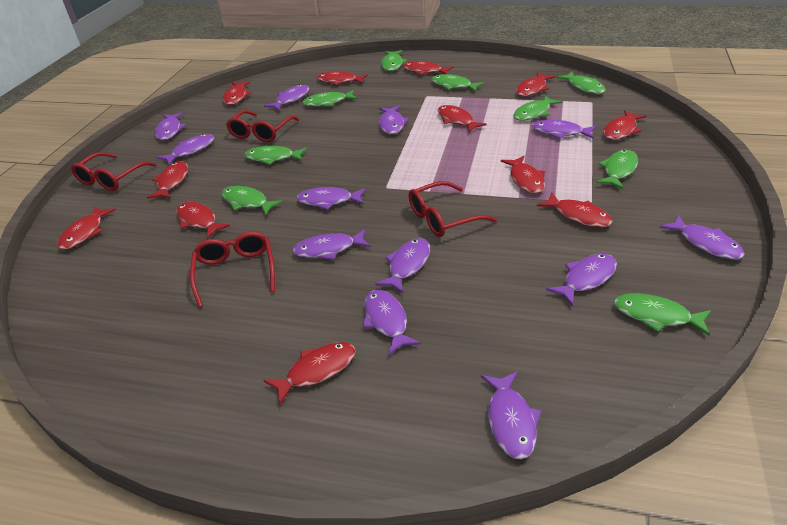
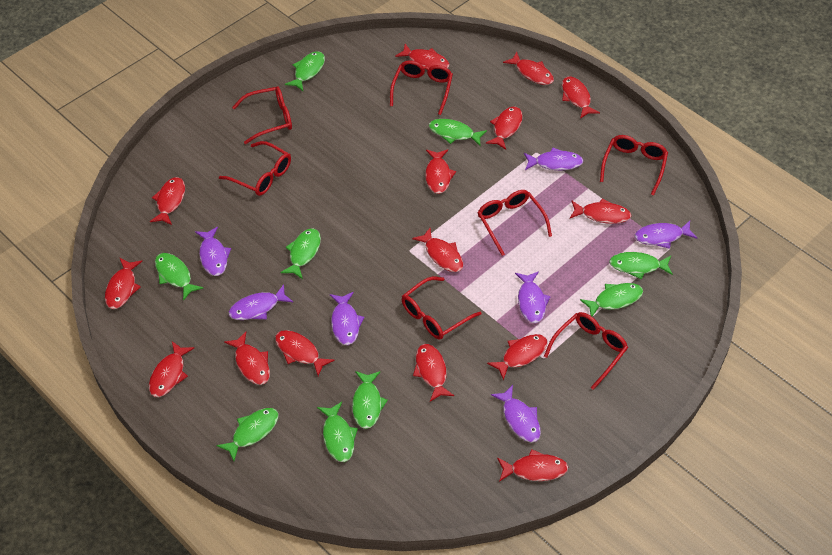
purple fish: 12 -> 7
red fish: 12 -> 15
red glasses: 4 -> 7

